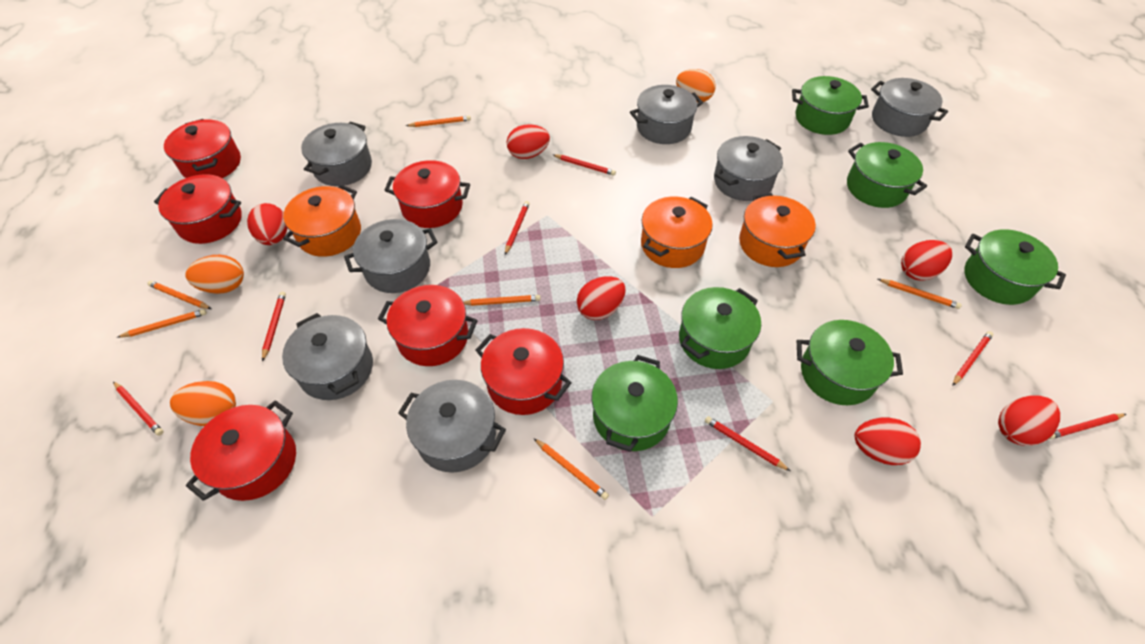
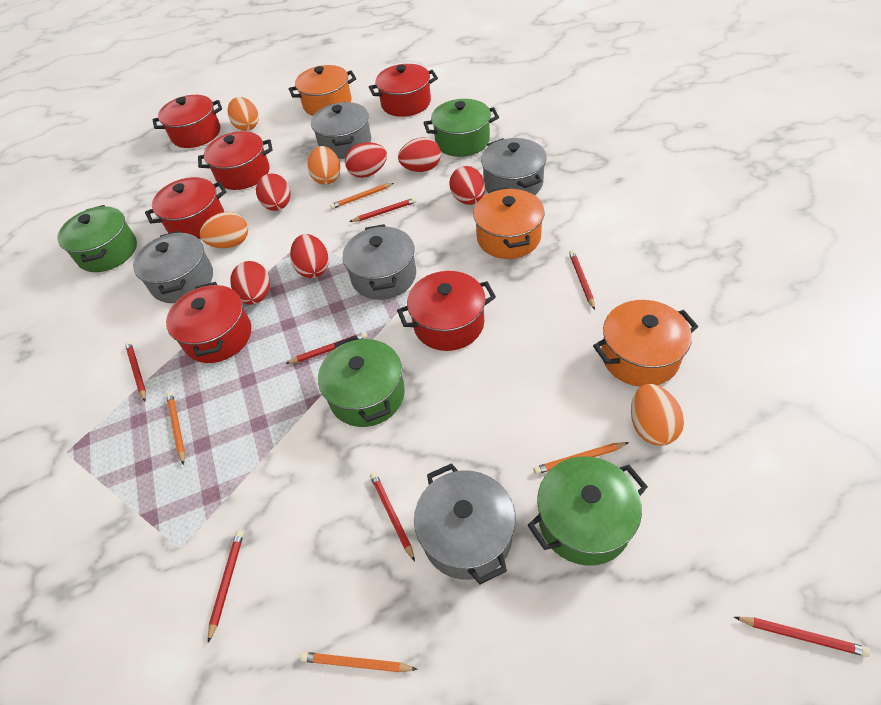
green pot: 6 -> 4
grey pot: 7 -> 5
orange egg: 3 -> 4
orange pencil: 6 -> 4

